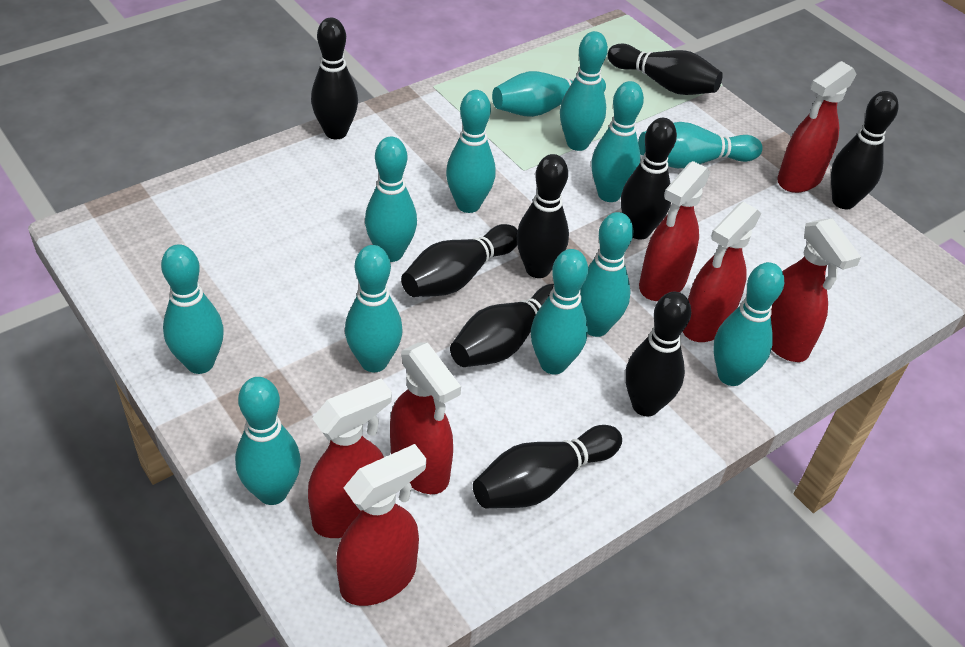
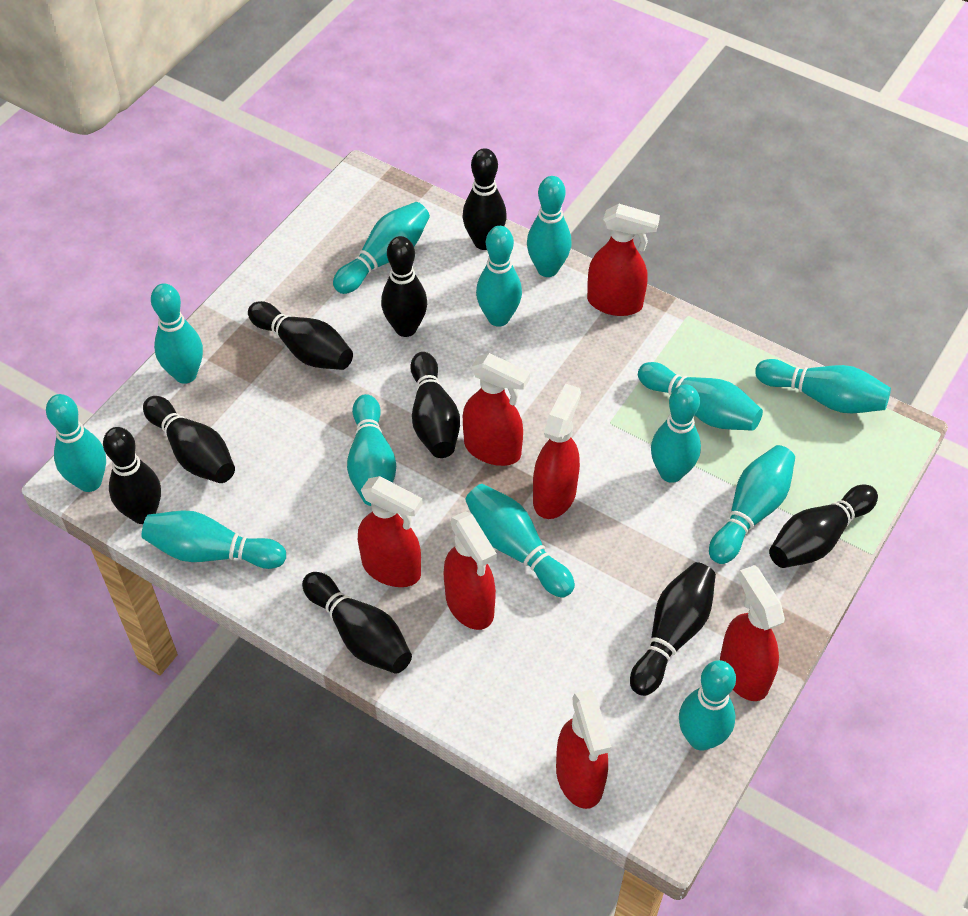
turquoise bowling pin: 12 -> 13

